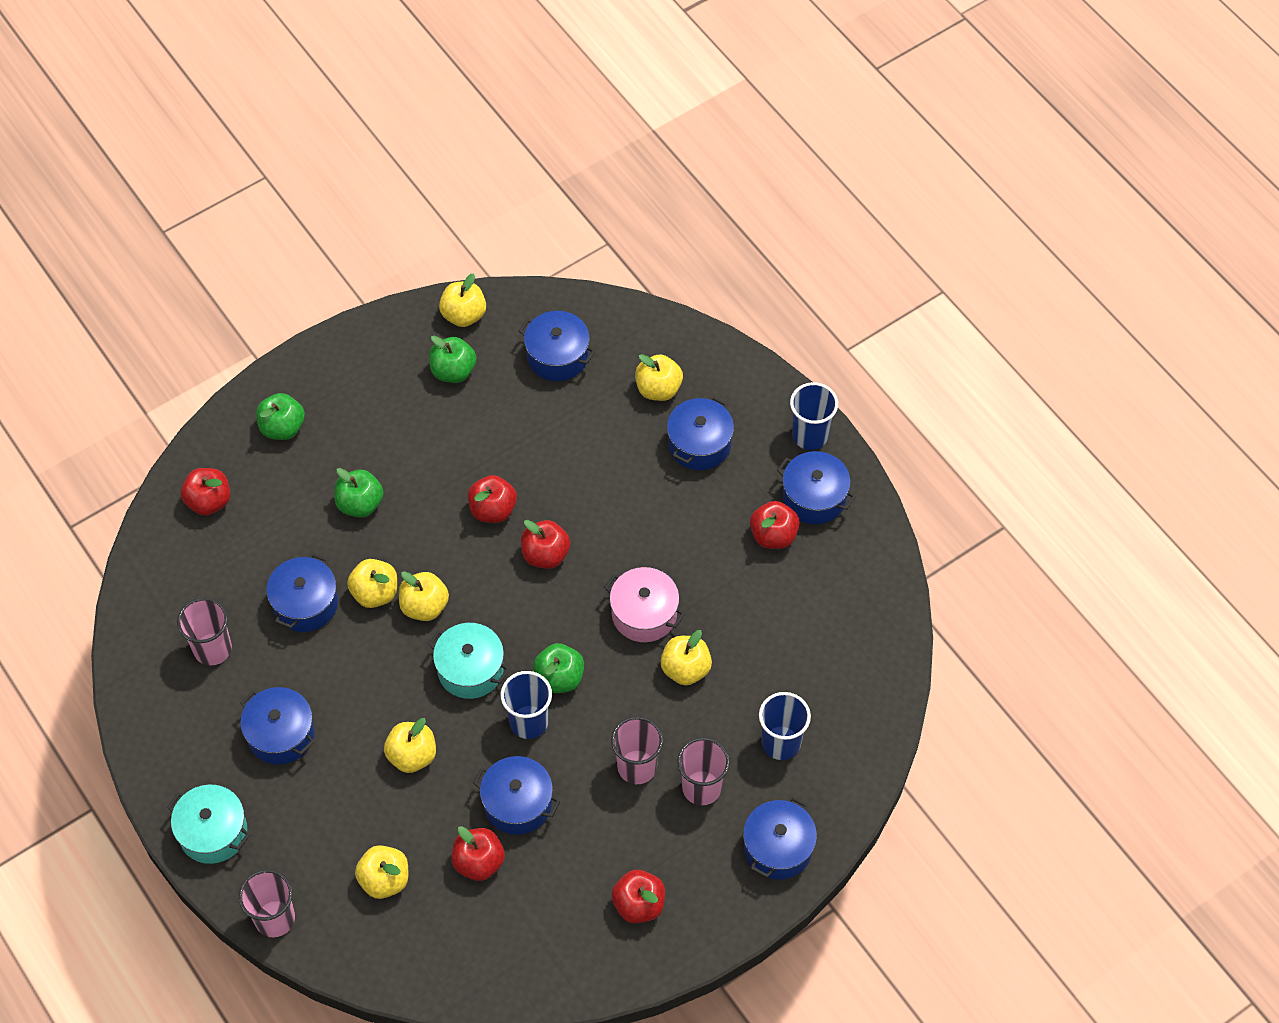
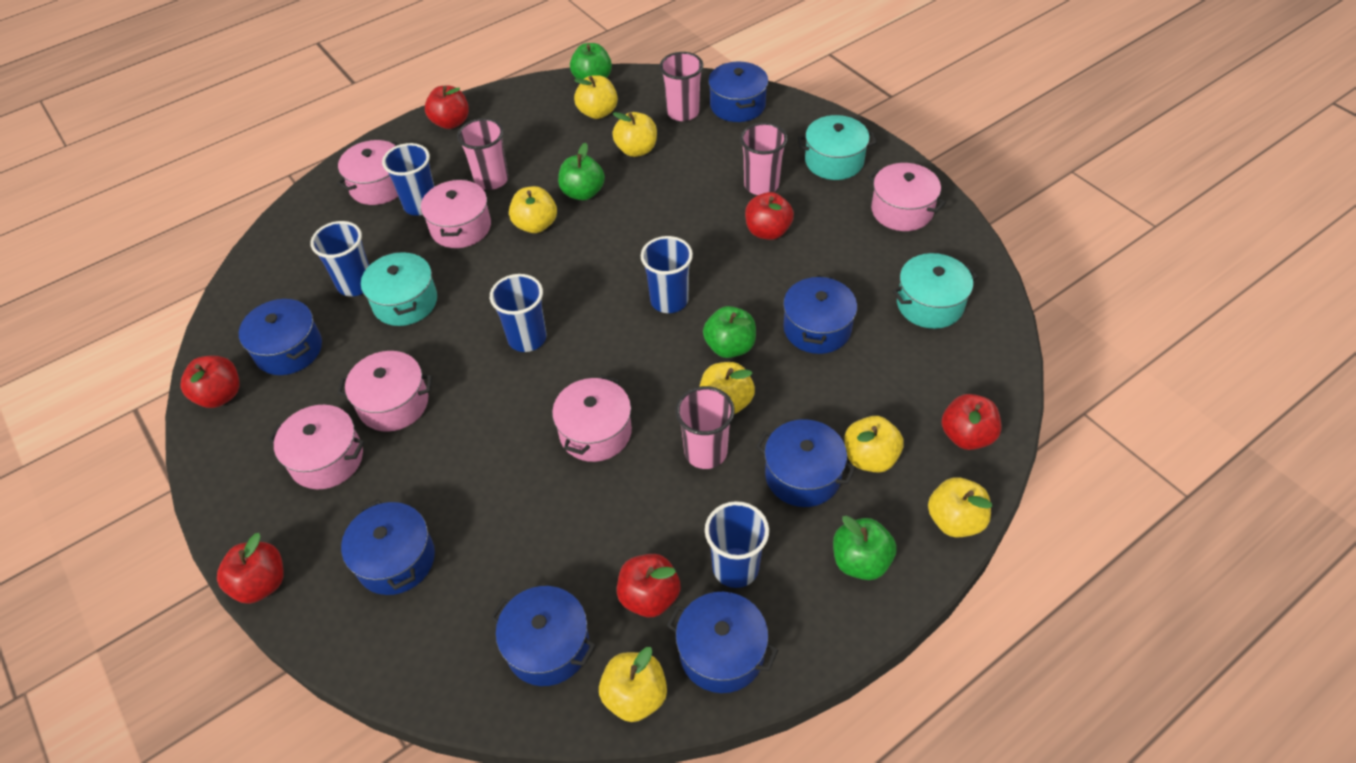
blue cup: 3 -> 5
pink pot: 1 -> 6
turquoise pot: 2 -> 3

